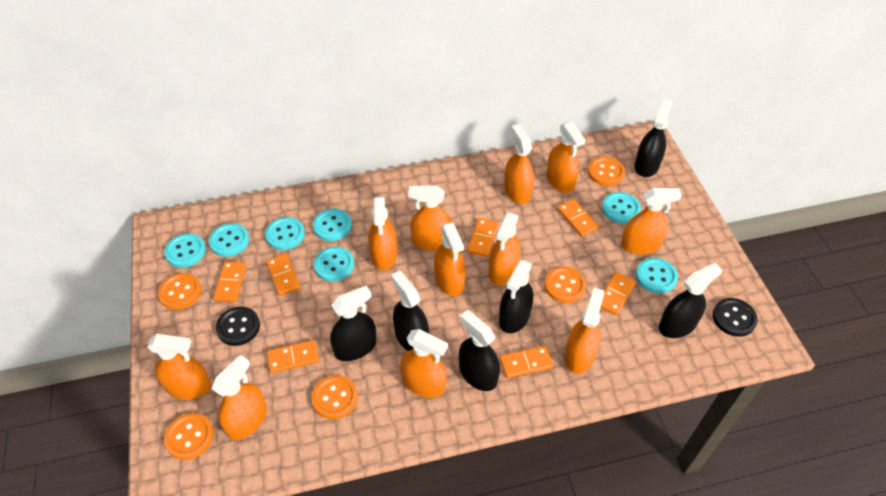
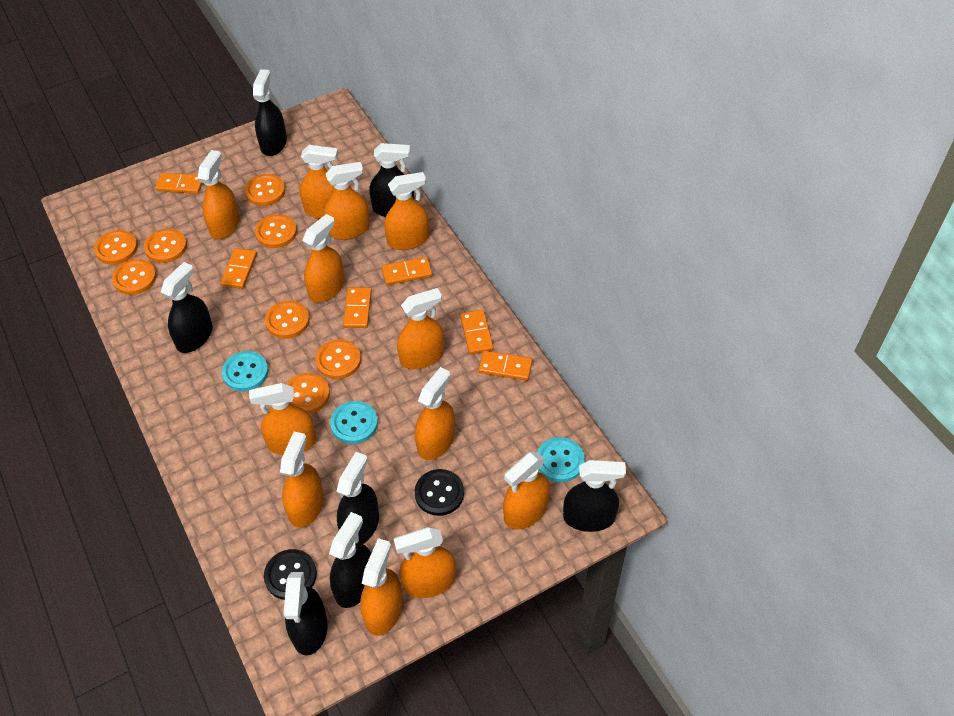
black spray bottle: 6 -> 7
orange button: 5 -> 8
orange domino: 7 -> 6
orange spray bottle: 11 -> 12
turquoise button: 7 -> 3

